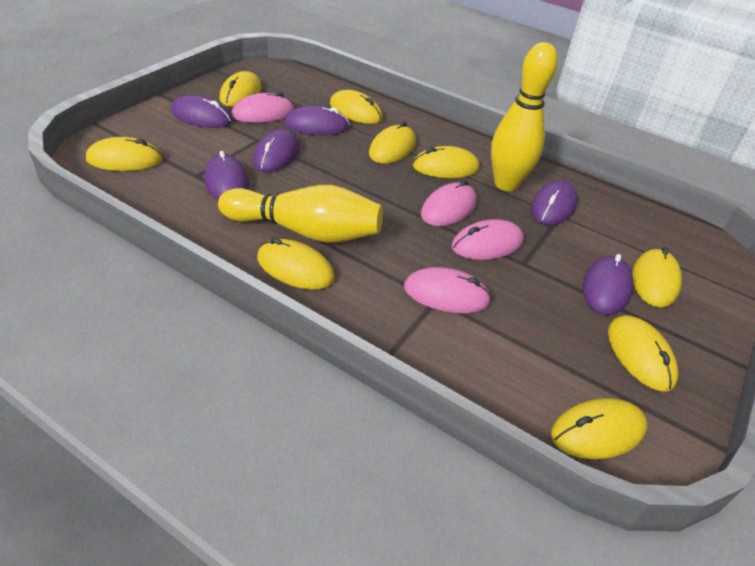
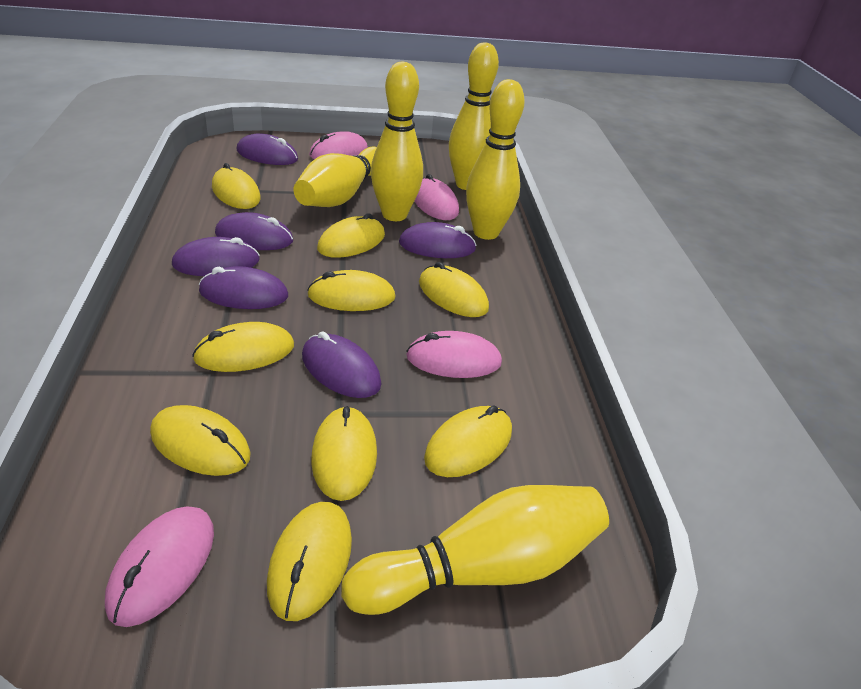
yellow bowling pin: 2 -> 5

